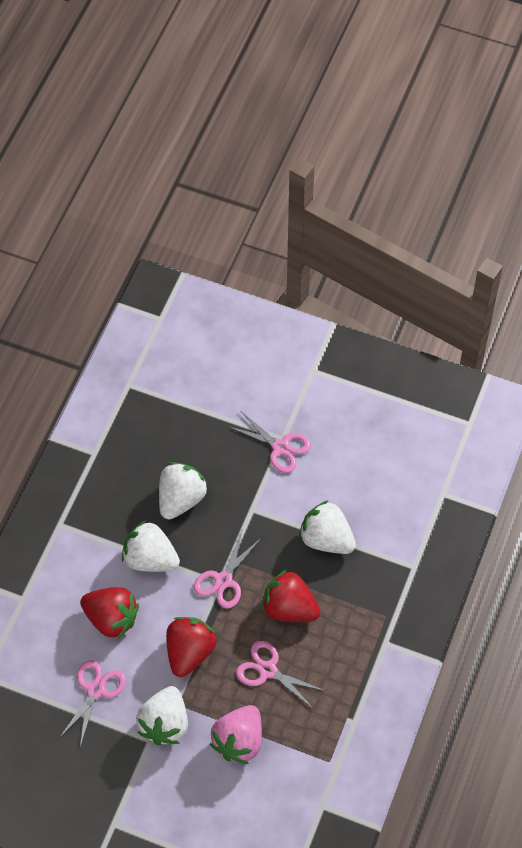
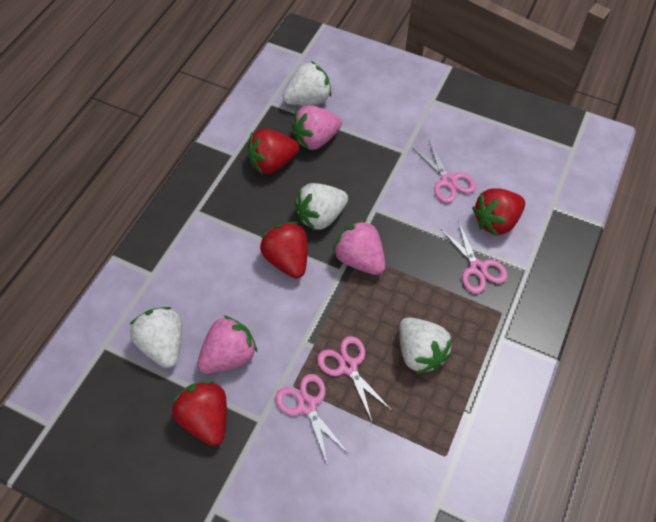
pink strawberry: 1 -> 3
red strawberry: 3 -> 4

